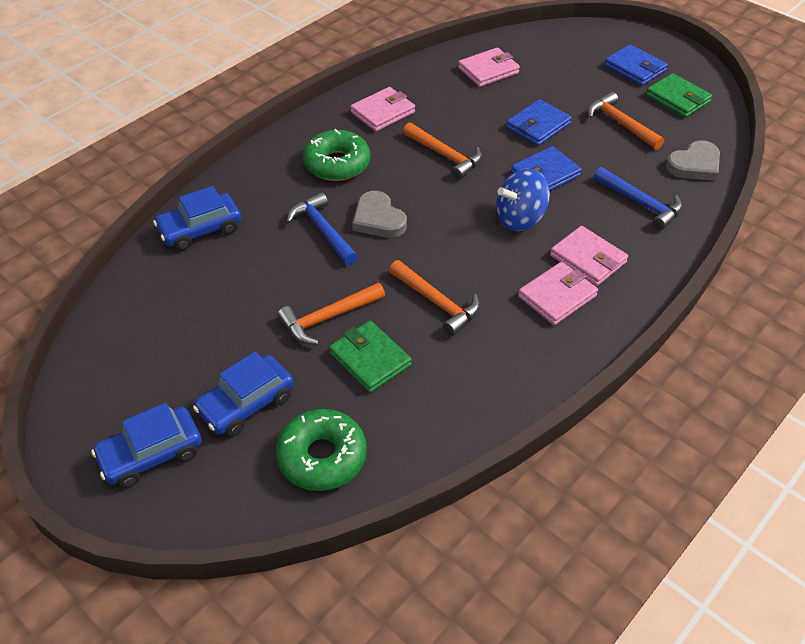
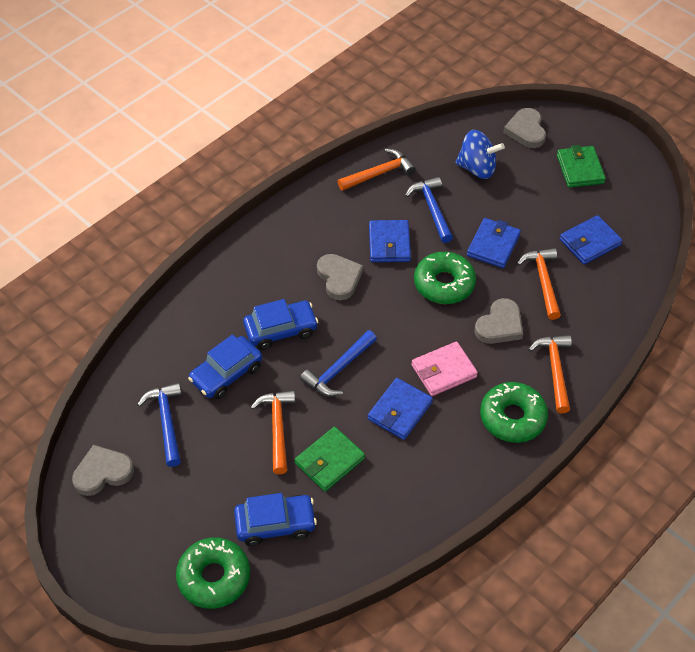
blue hammer: 2 -> 3
blue wallet: 3 -> 4
green donut: 2 -> 3
grey heart: 2 -> 4
pink wallet: 4 -> 1

